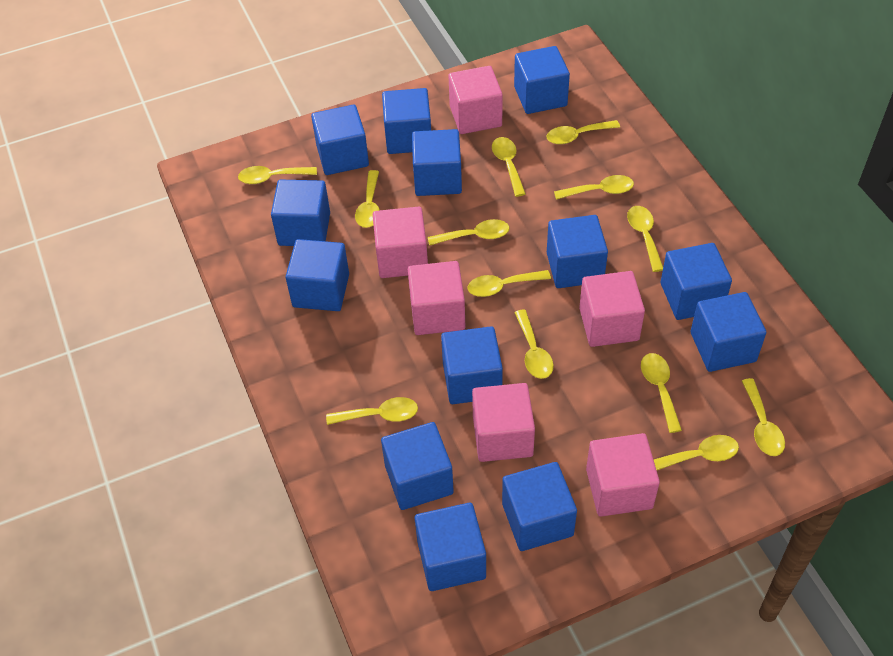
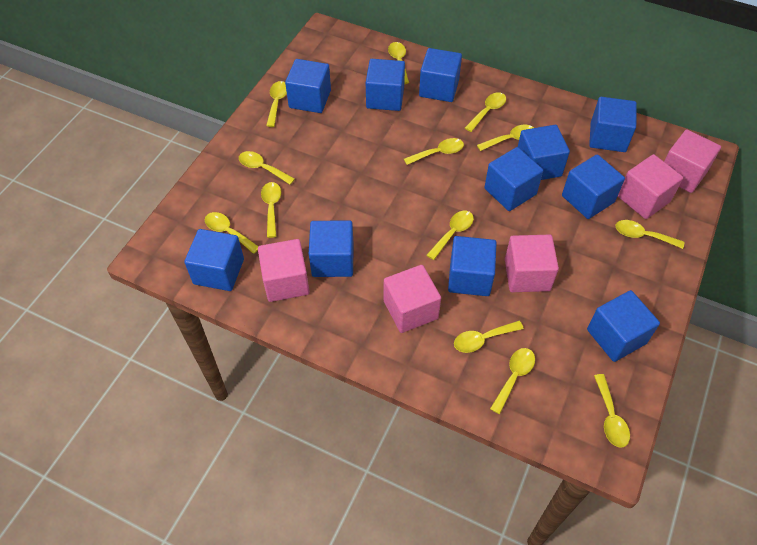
blue cube: 13 -> 11
pink cube: 6 -> 5

